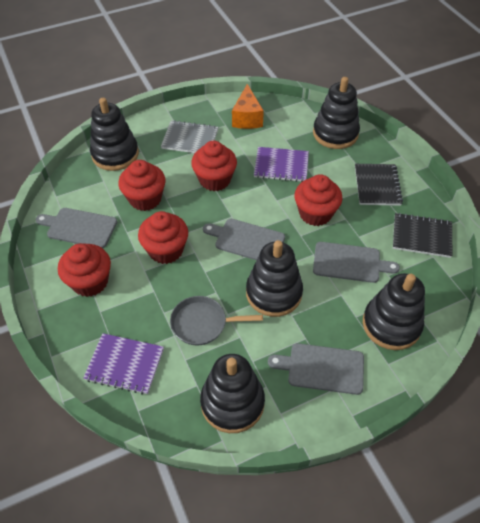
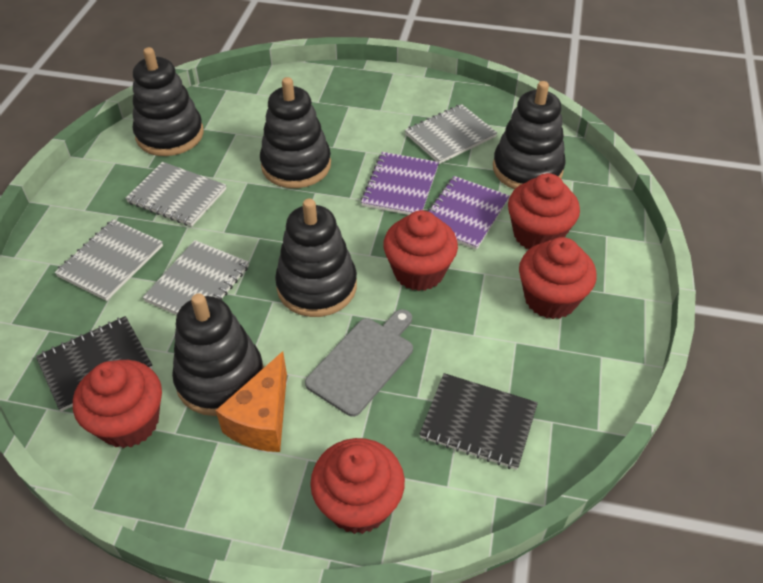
grey cutting board: 4 -> 1
grey notebook: 1 -> 4
grey pan: 1 -> 0

